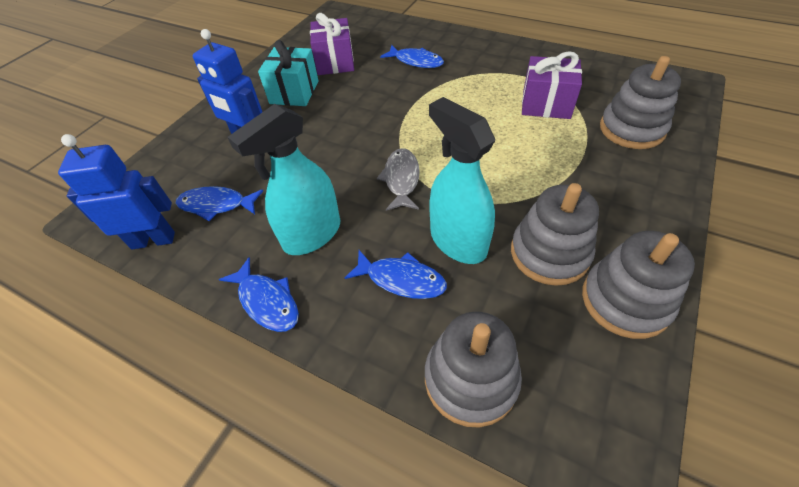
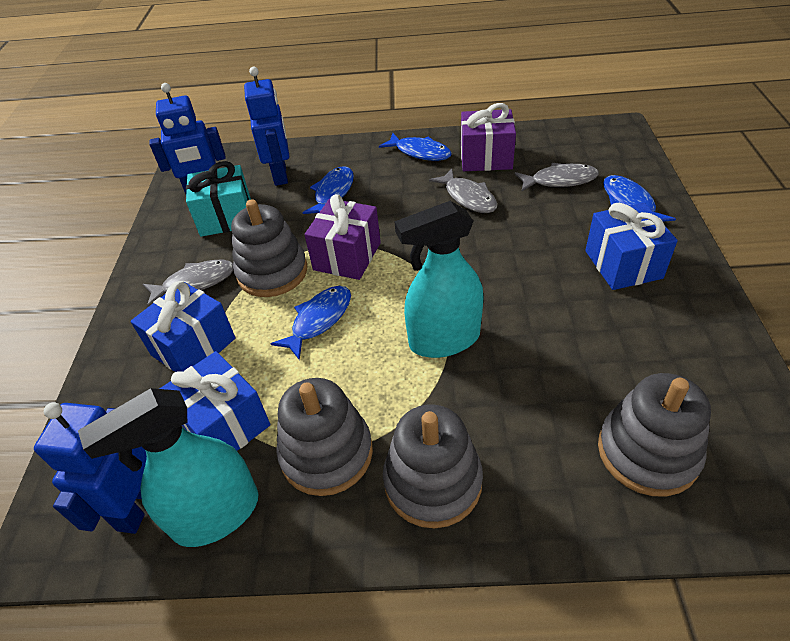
blue gift: 0 -> 3
blue robot: 2 -> 3
grey fish: 1 -> 3

